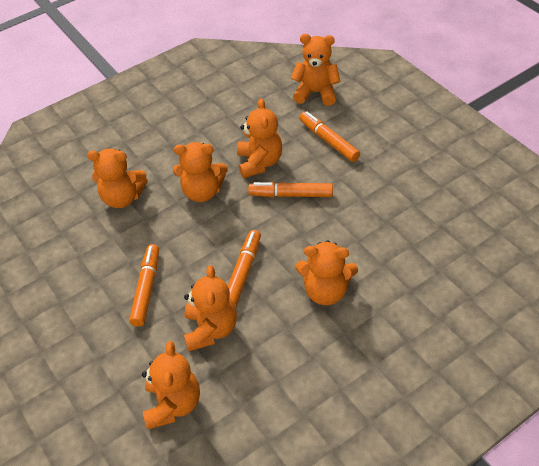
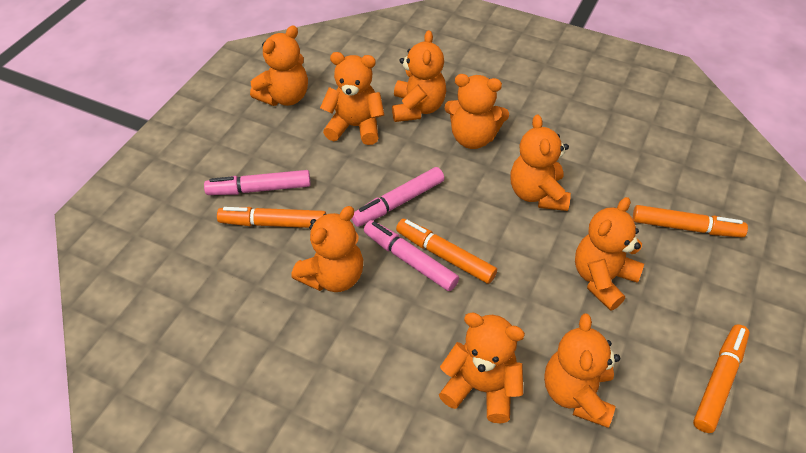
orange teddy bear: 7 -> 9
pink marker: 0 -> 3

